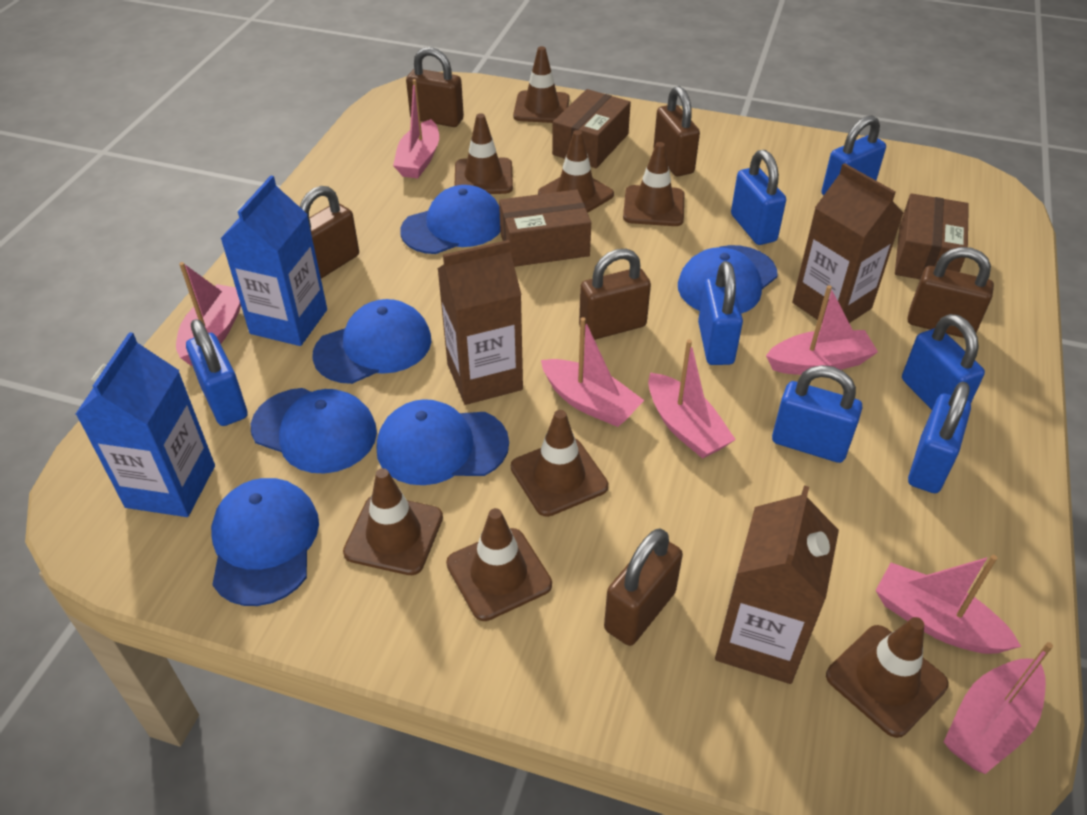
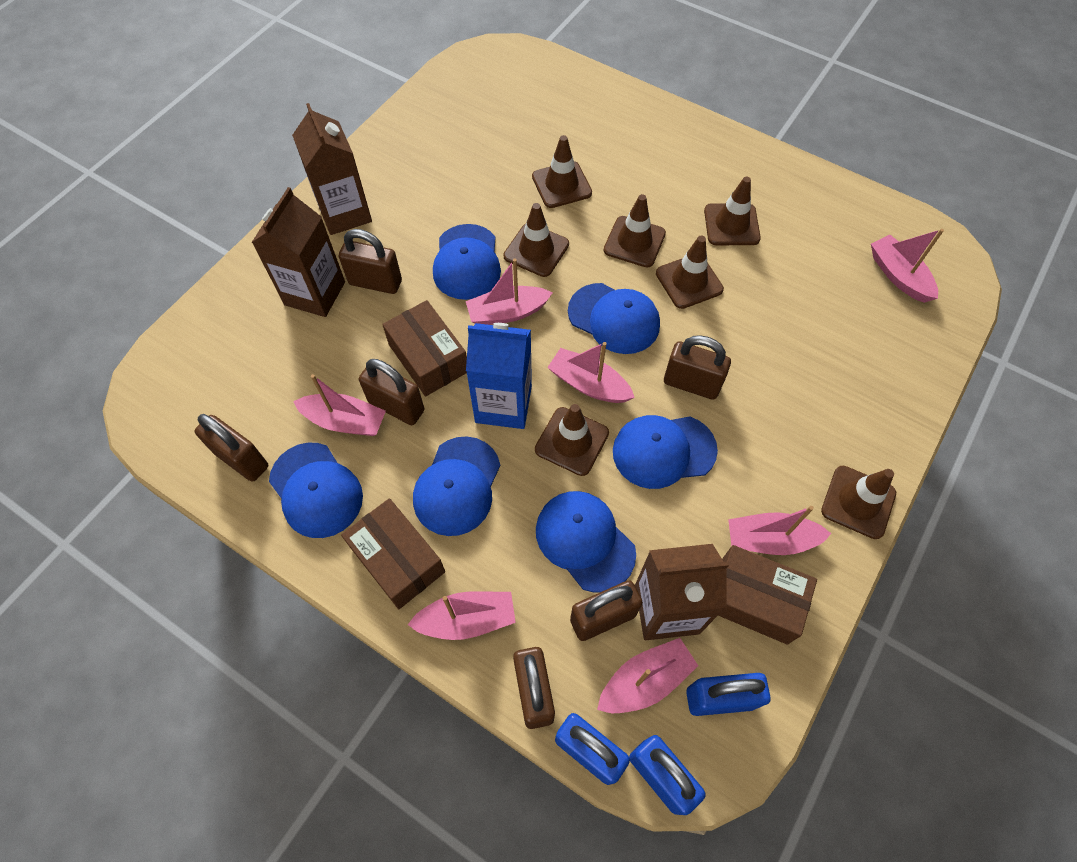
blue carton: 2 -> 1
blue padlock: 7 -> 3
brown traffic cone: 8 -> 7

